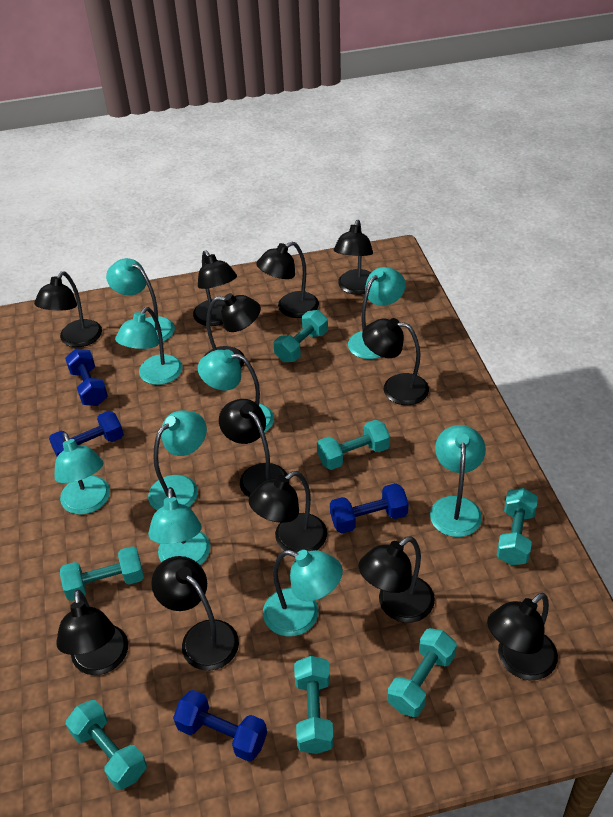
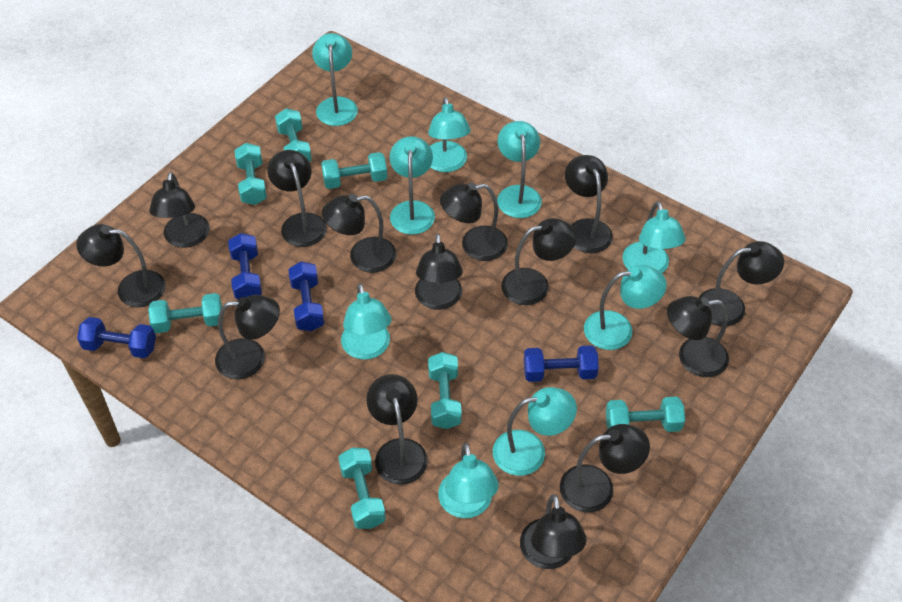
black lamp: 12 -> 14

